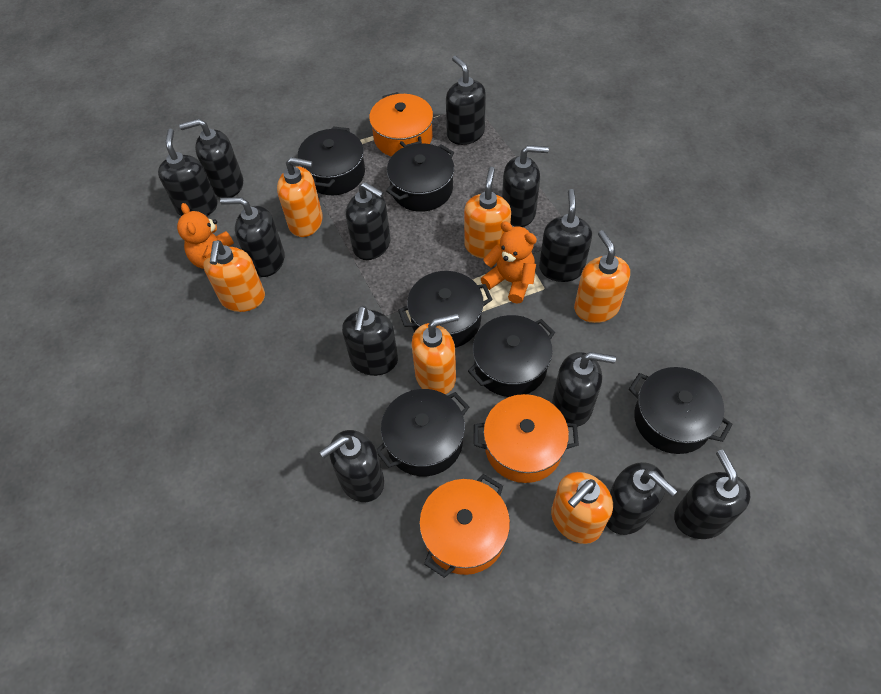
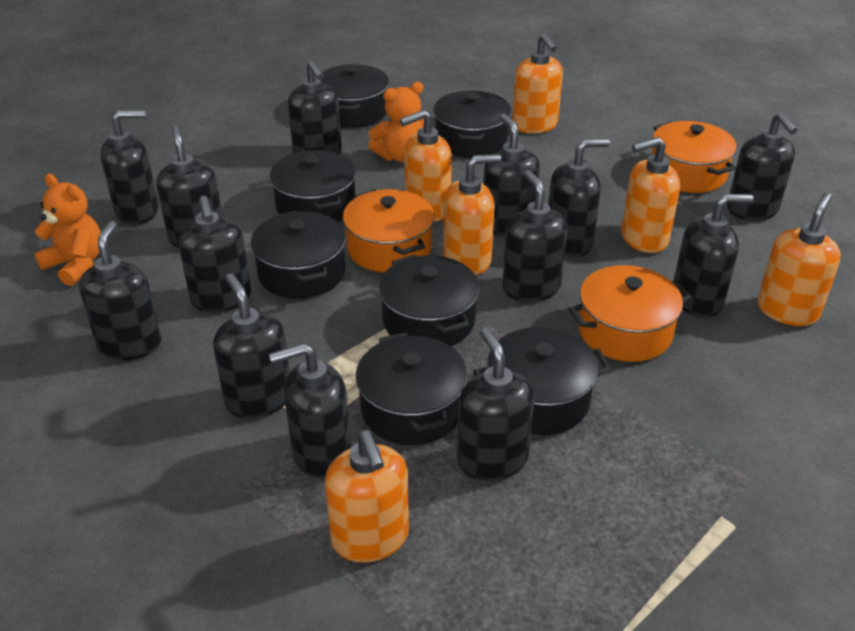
black pot: 6 -> 7
black soap dispenser: 12 -> 13

